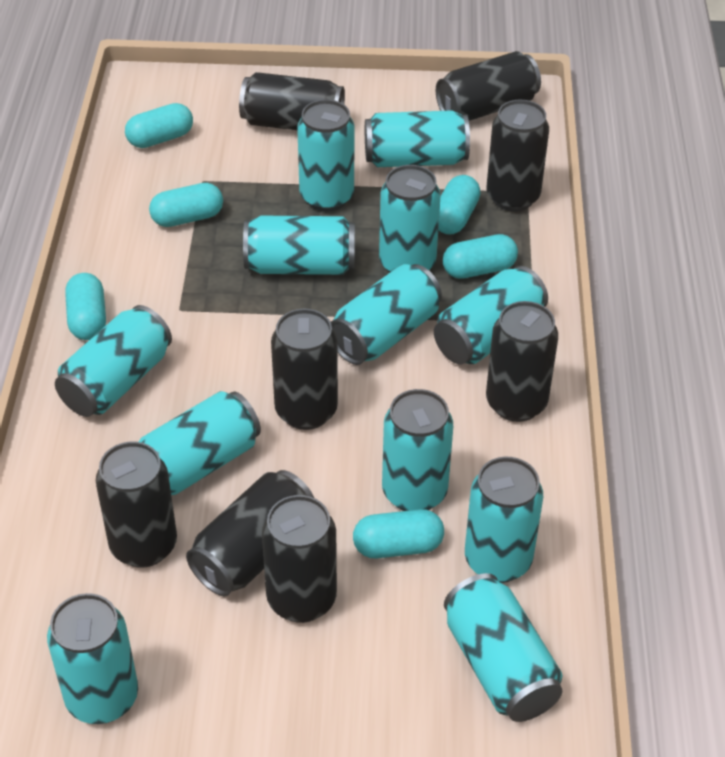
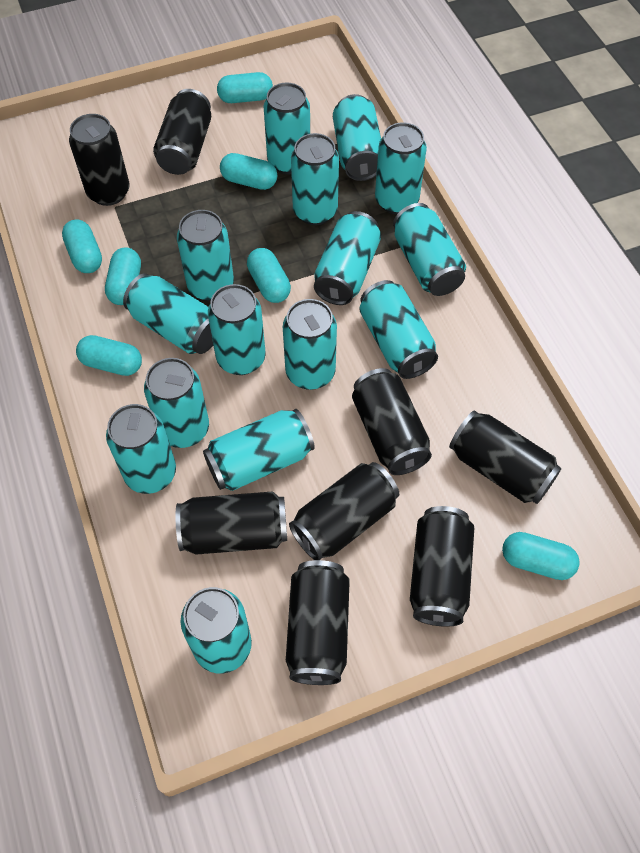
turquoise can: 12 -> 15
turquoise capsule: 6 -> 7

